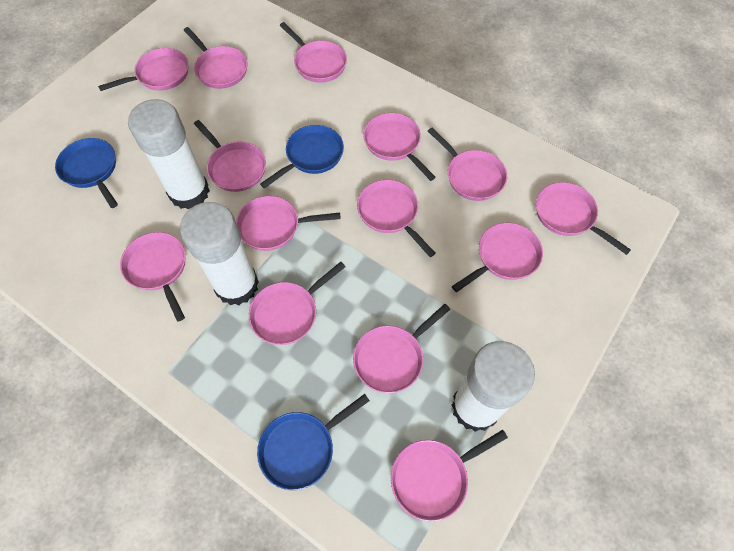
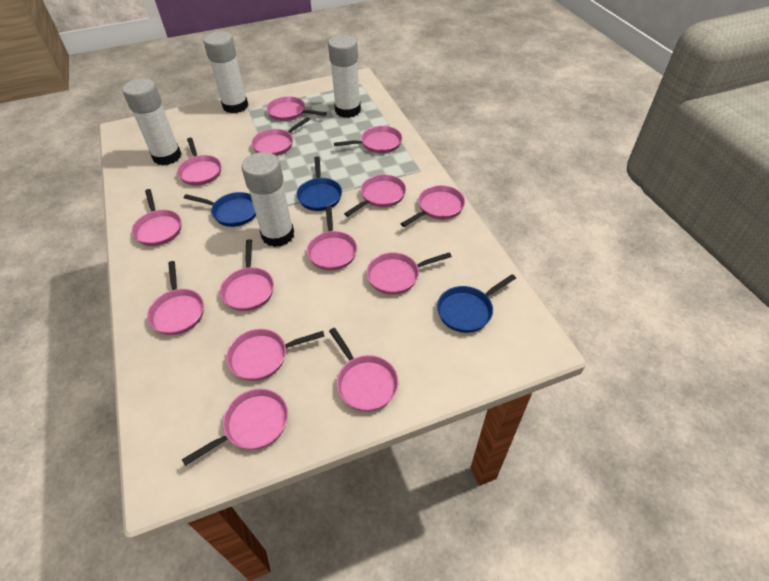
white glue stick: 3 -> 4

